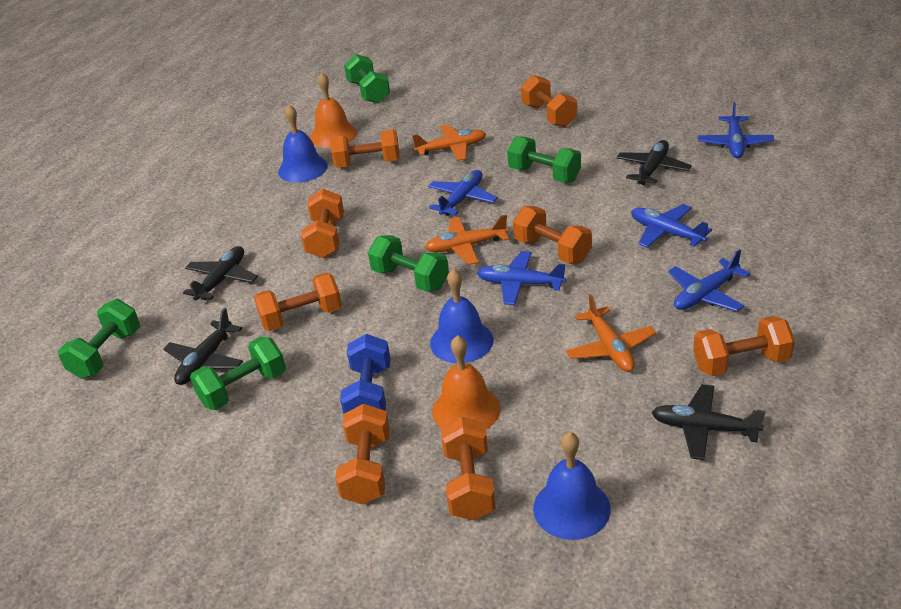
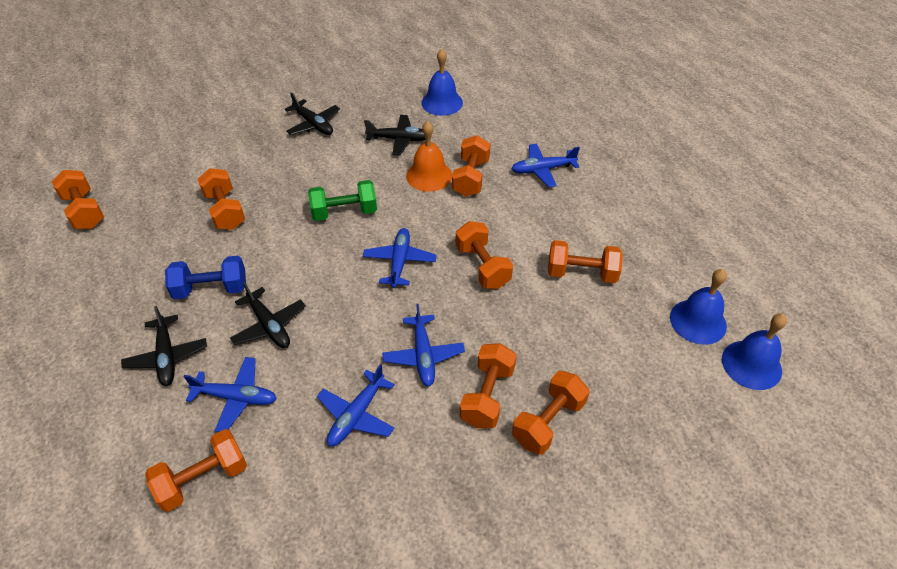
green dumbbell: 5 -> 1
orange bell: 2 -> 1
orange plane: 3 -> 0

